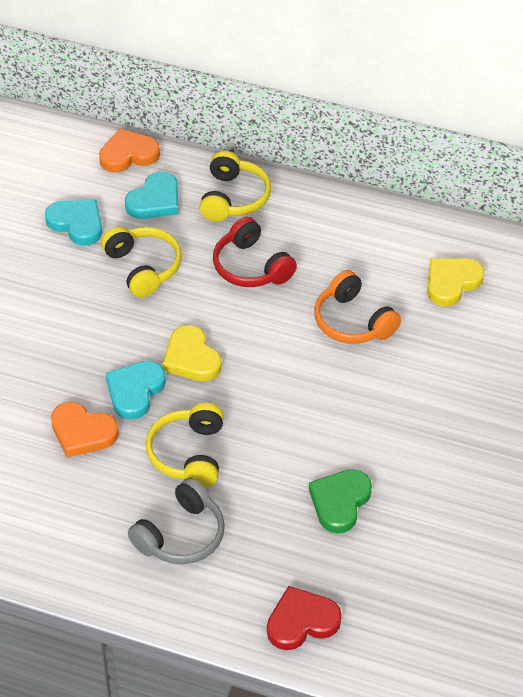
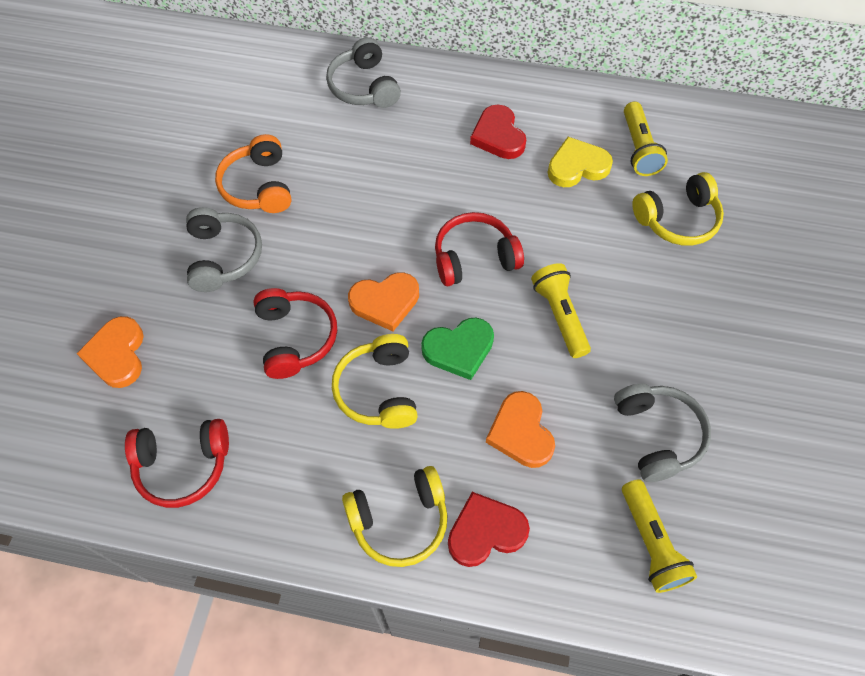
grey headphones: 1 -> 3
orange heart: 2 -> 3
red headphones: 1 -> 3
red heart: 1 -> 2
turquoise heart: 3 -> 0
yellow flashlight: 0 -> 3
yellow heart: 2 -> 1

